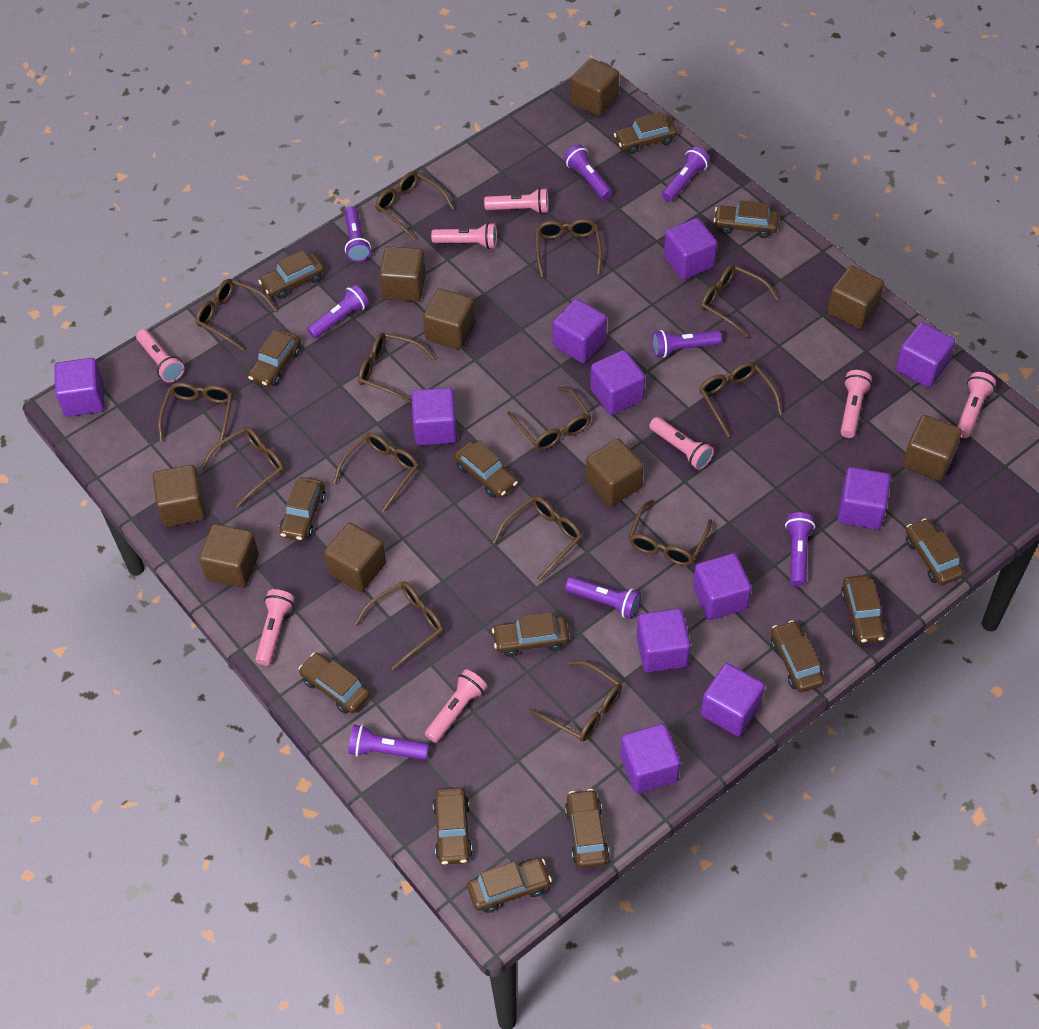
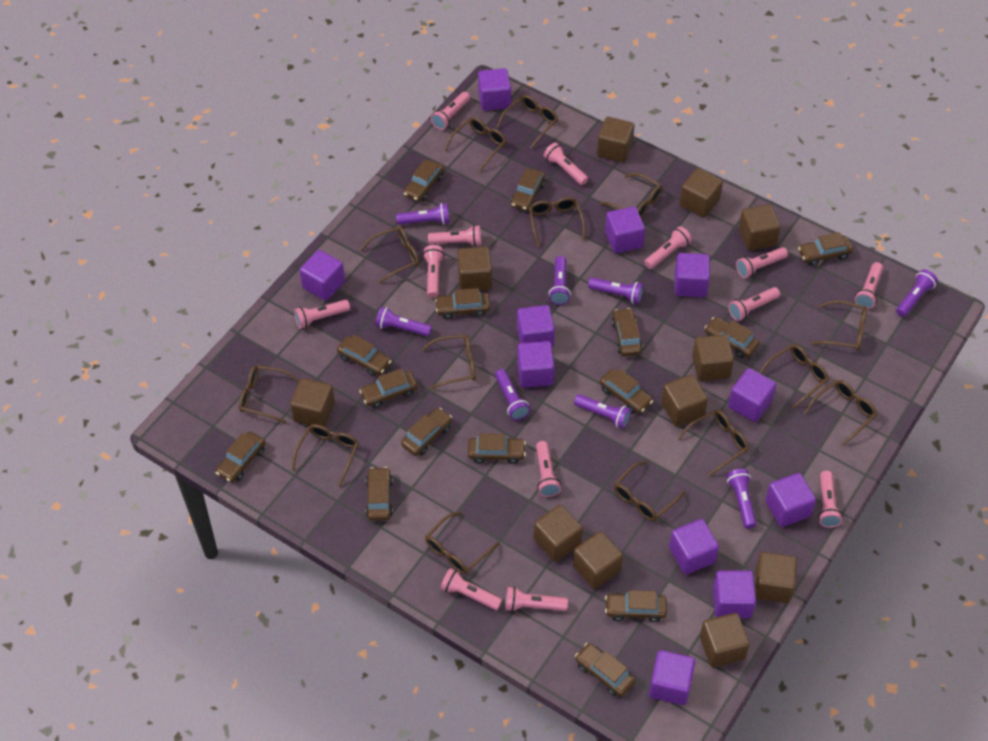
brown car: 14 -> 15
brown cube: 9 -> 11
pink flashlight: 8 -> 13

